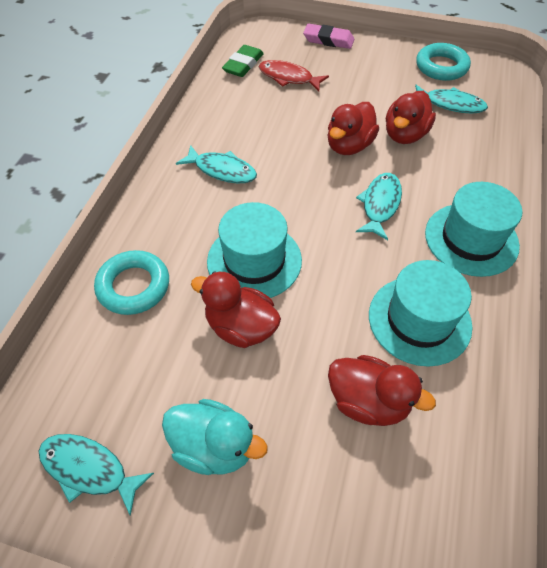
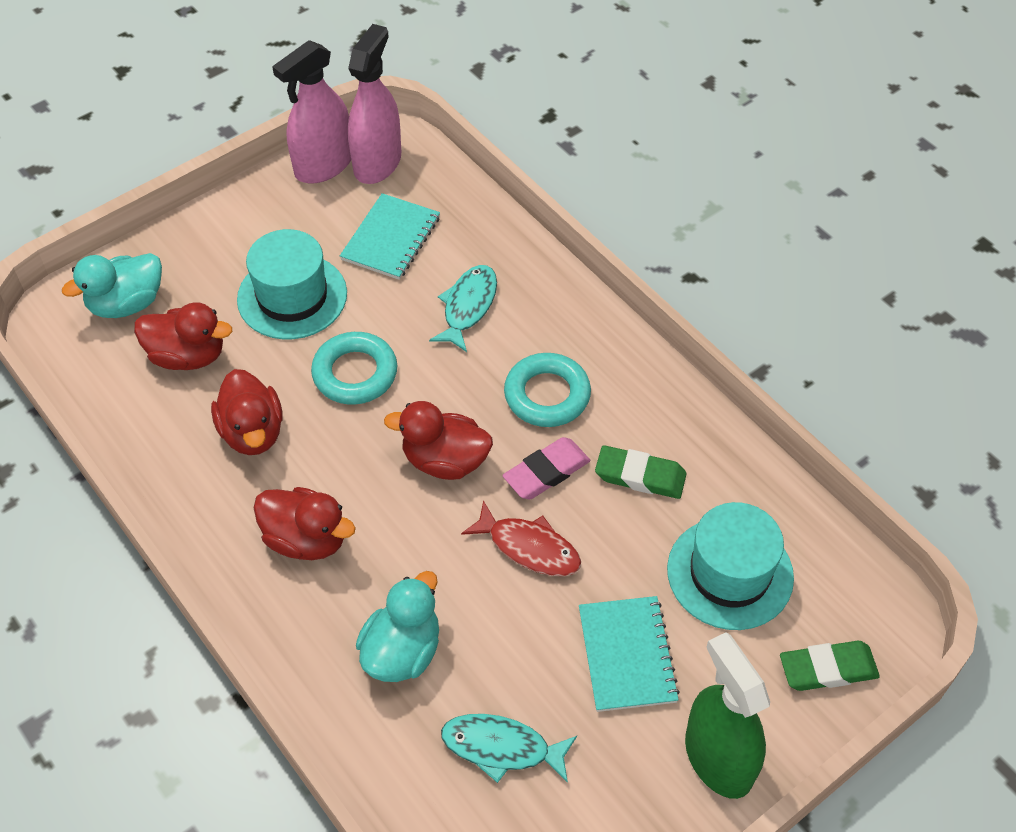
green eraser: 1 -> 2
green spray bottle: 0 -> 1
pink spray bottle: 0 -> 2
turquoise duck: 1 -> 2
turquoise fish: 4 -> 2
turquoise hat: 3 -> 2
turquoise notebook: 0 -> 2

